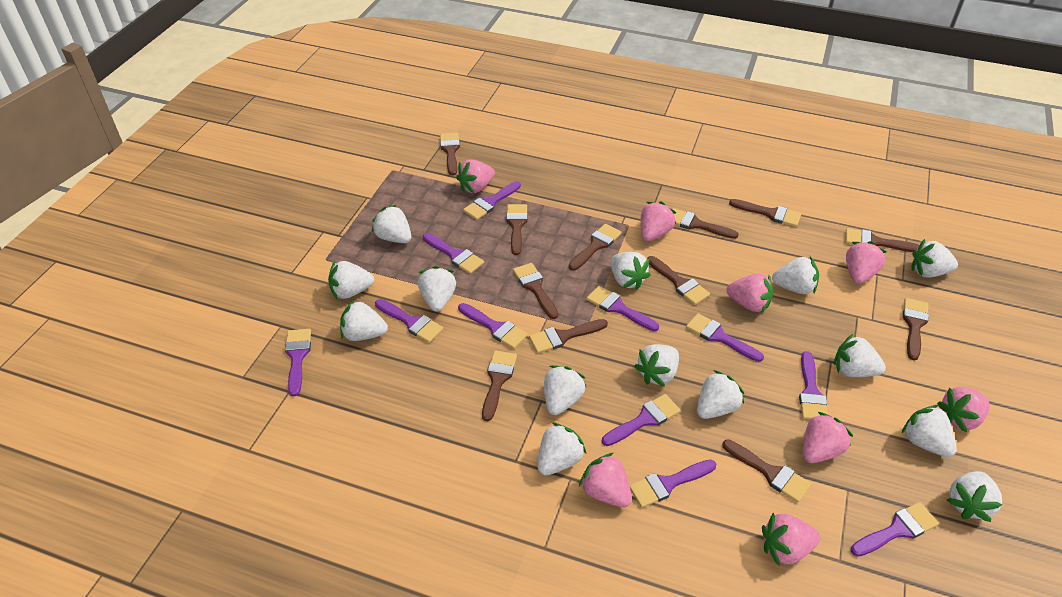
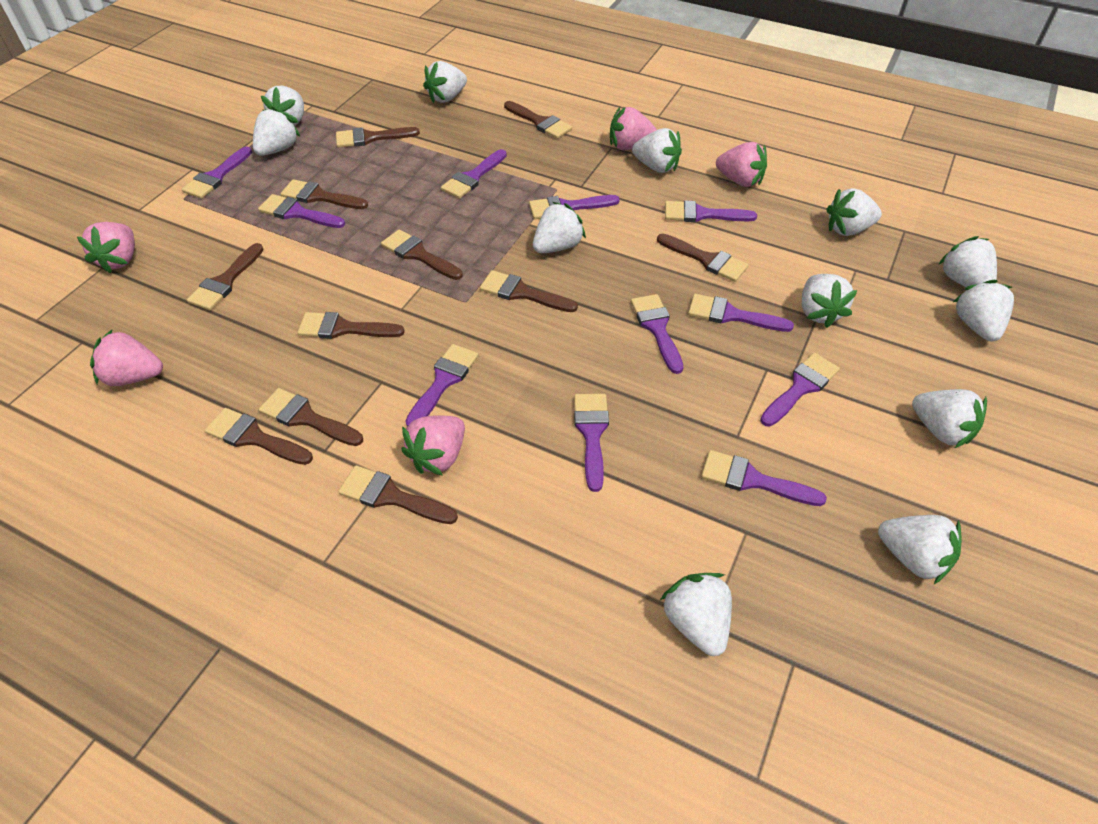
brown brush: 12 -> 11
pink strawberry: 8 -> 5
white strawberry: 14 -> 12

